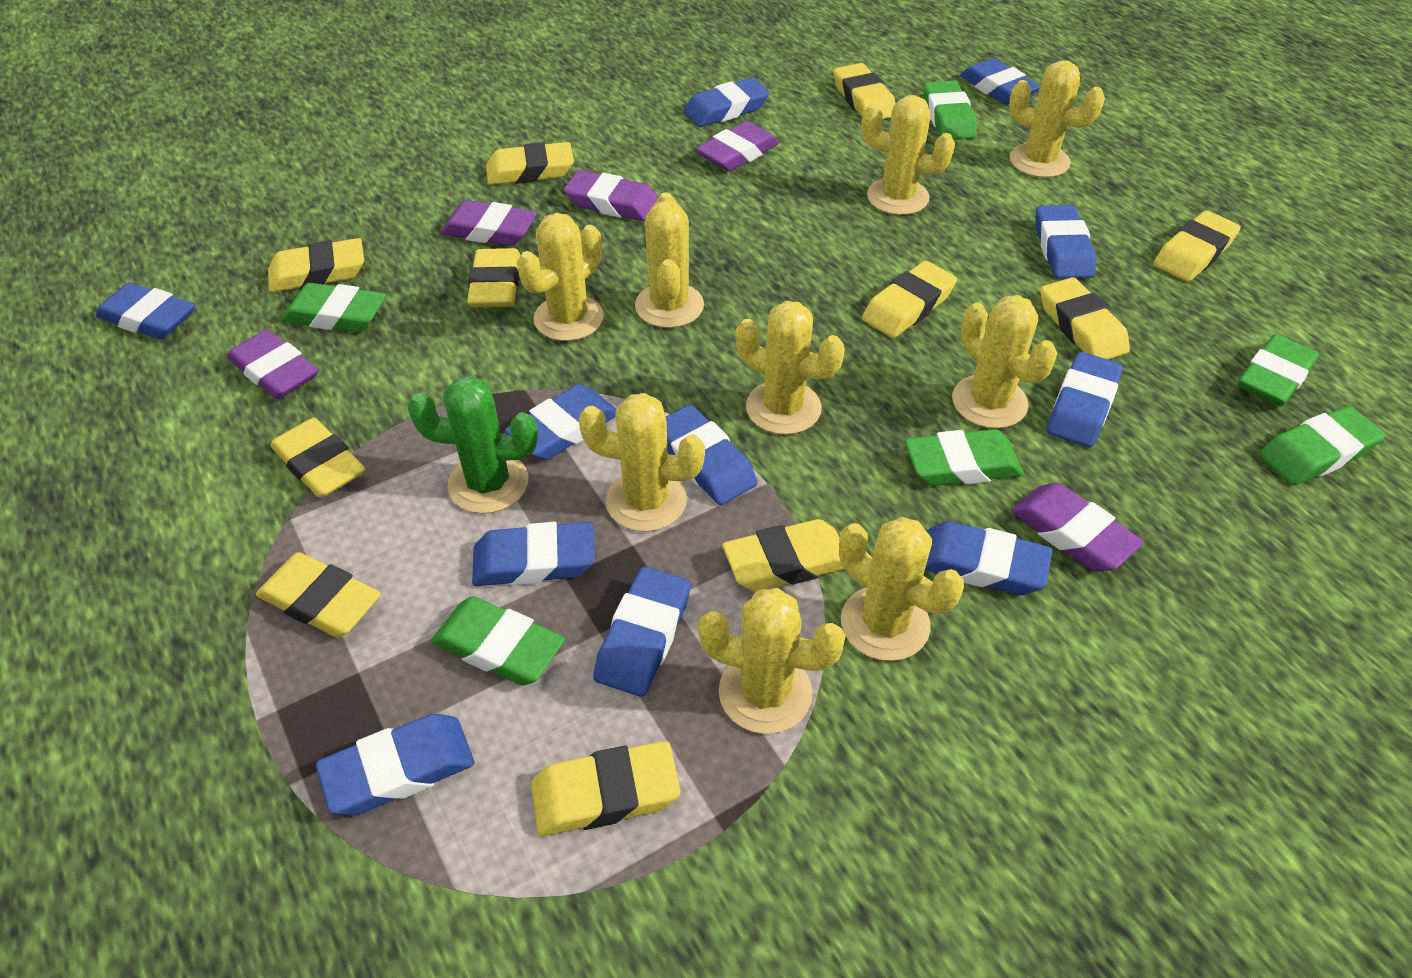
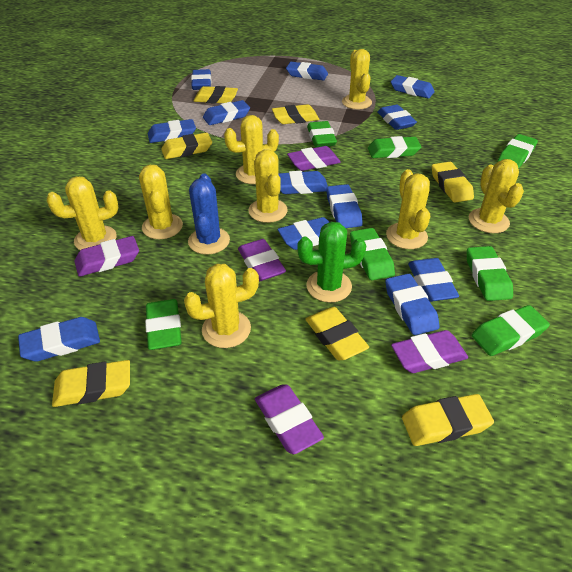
blue cactus: 0 -> 1
blue eraser: 11 -> 12
green eraser: 6 -> 7
yellow cactus: 9 -> 8
yellow eraser: 11 -> 7

